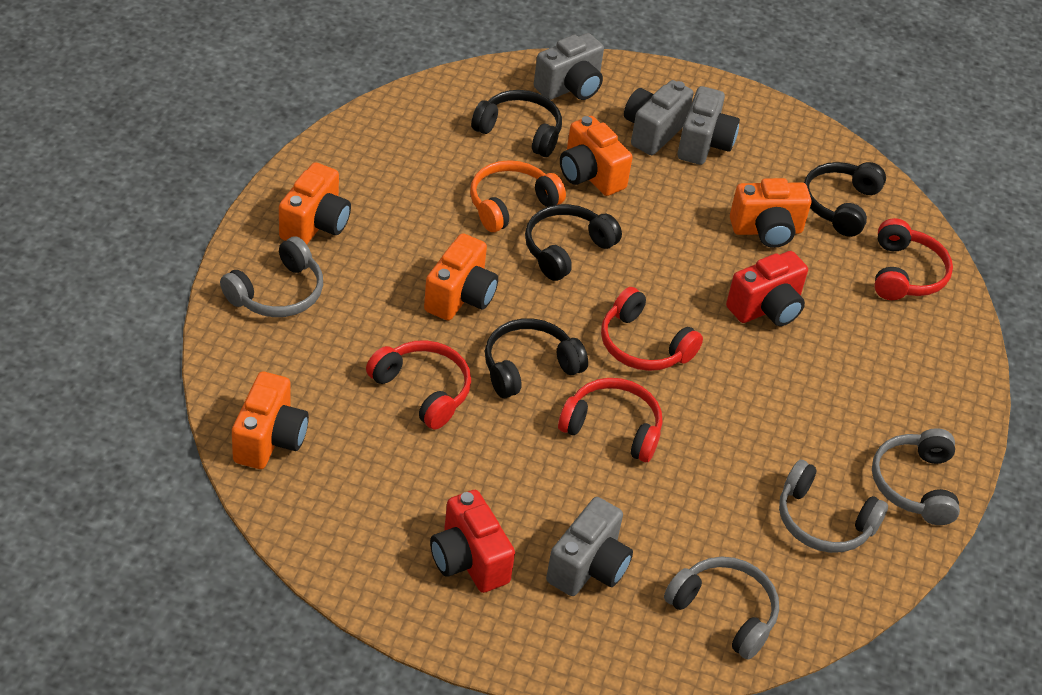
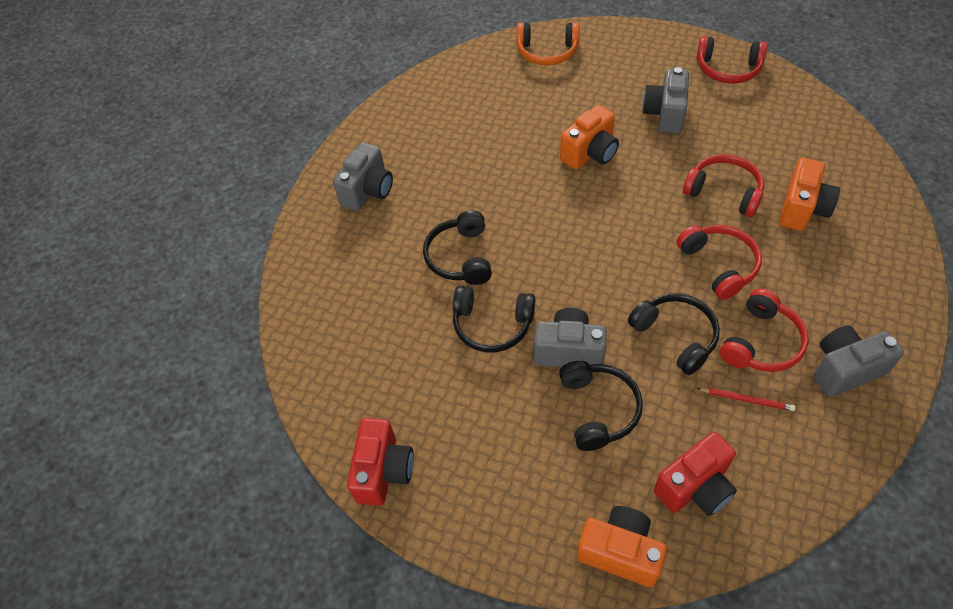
grey headphones: 4 -> 0
orange camera: 5 -> 3
red pencil: 0 -> 1

